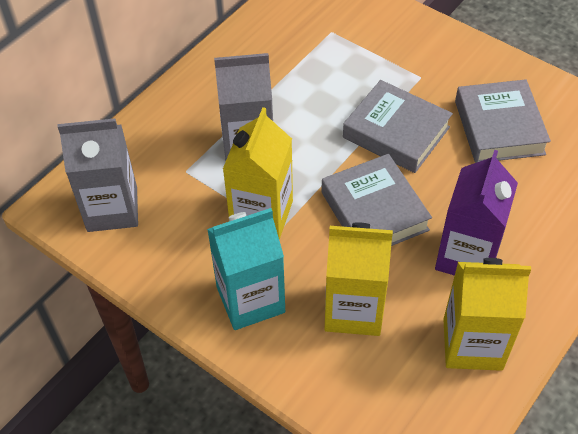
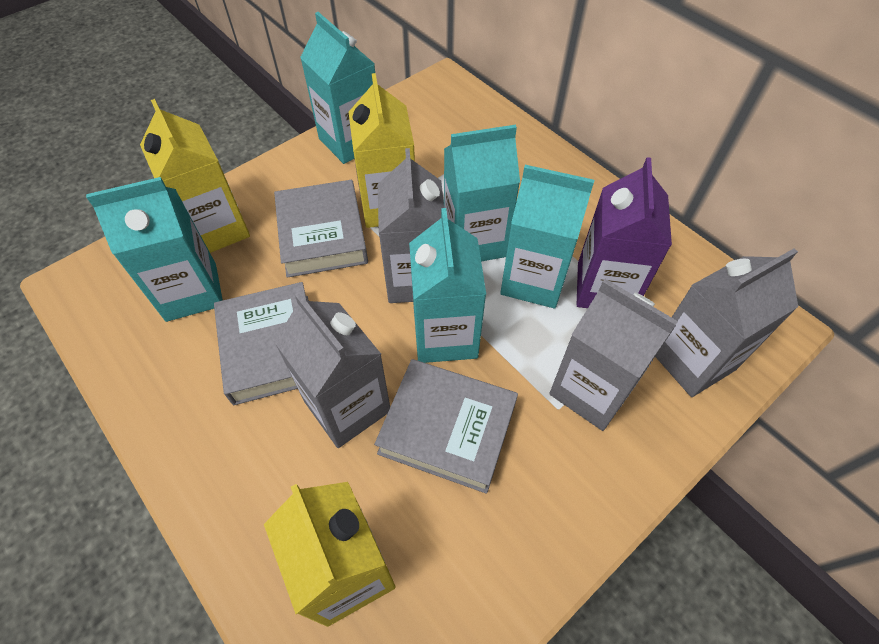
grey carton: 2 -> 4
turquoise carton: 1 -> 5

